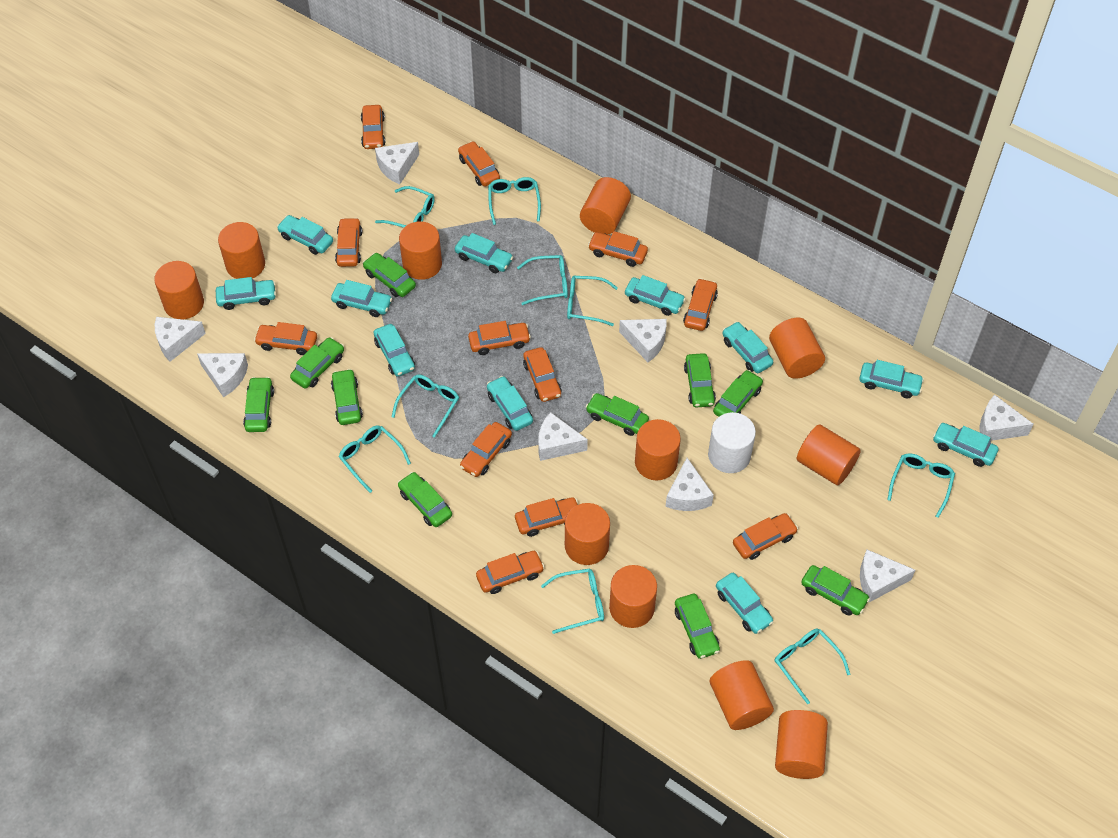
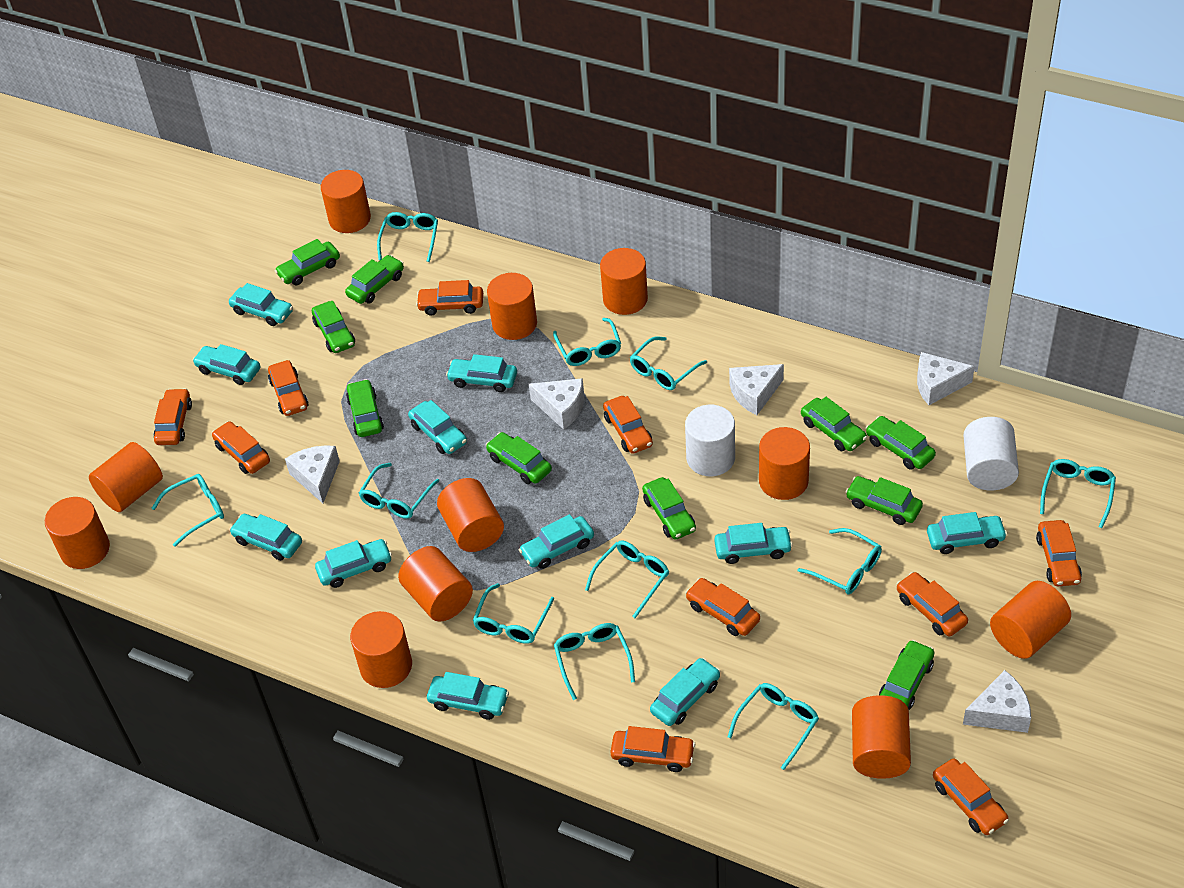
orange car: 12 -> 10
turquoise glasses: 9 -> 11
white cheese: 8 -> 5
white cylinder: 1 -> 2

